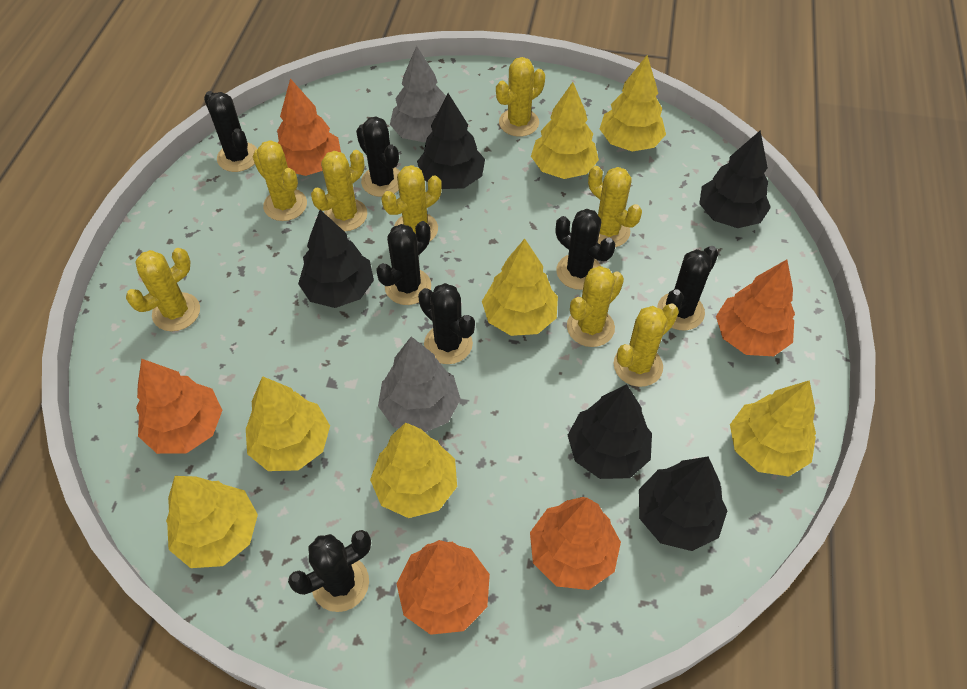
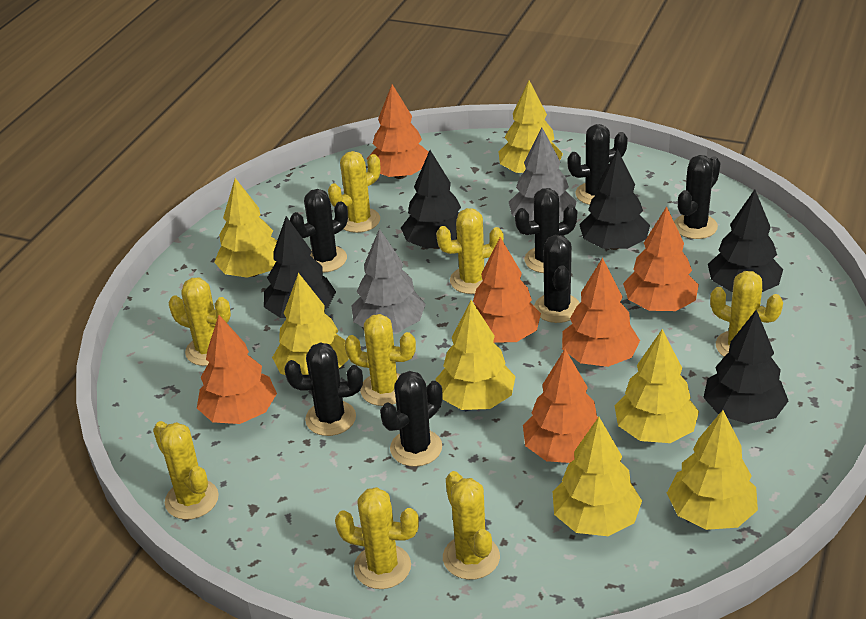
orange tree: 5 -> 6

